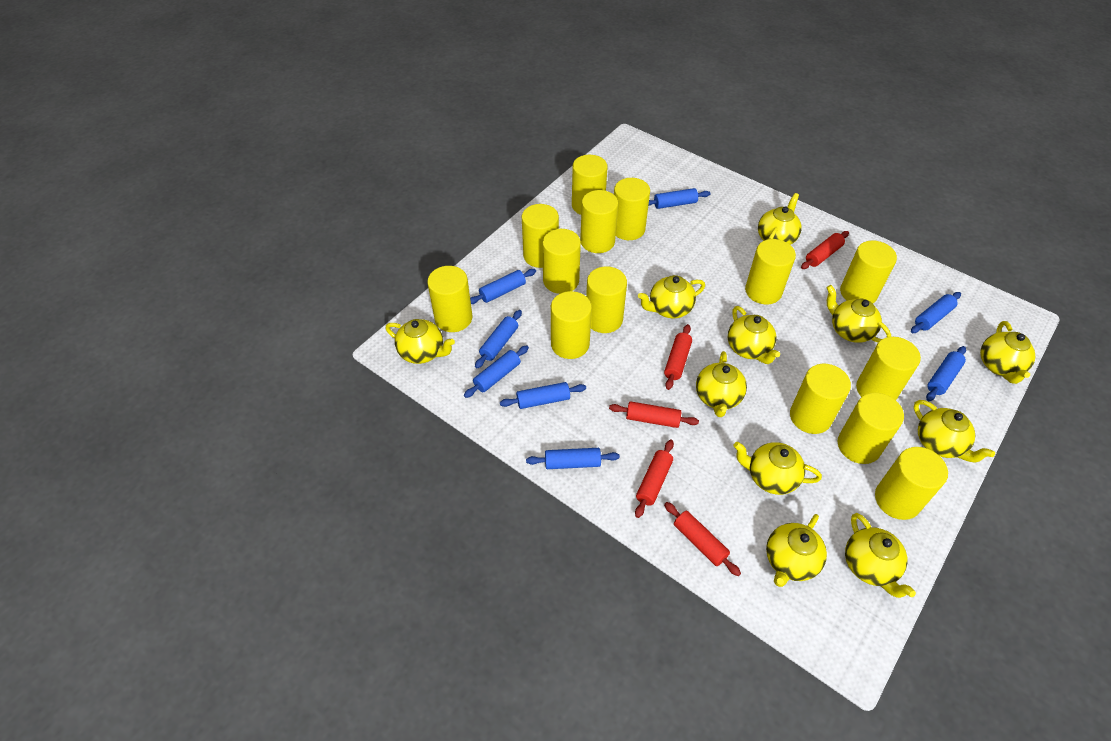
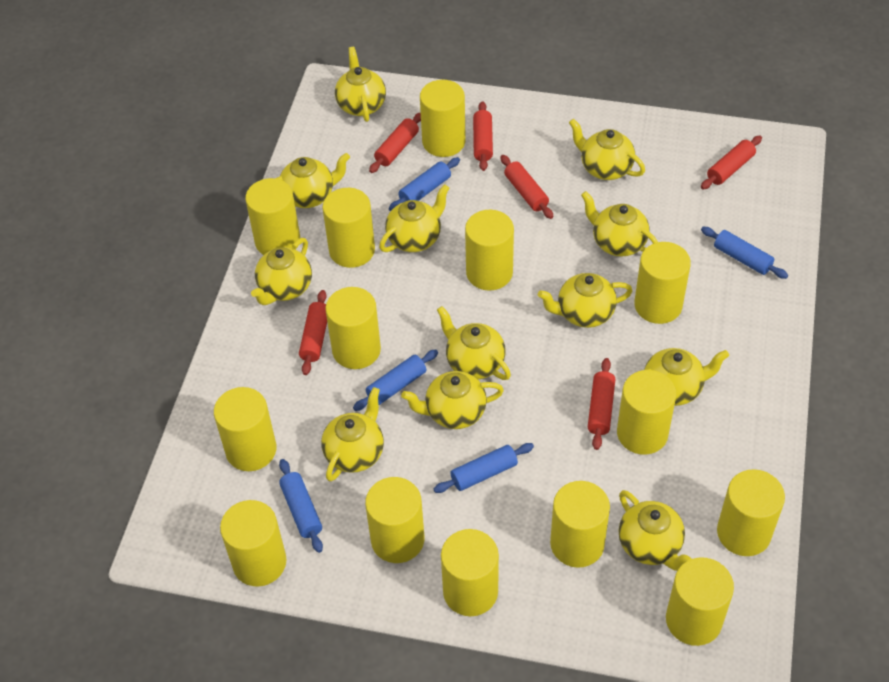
blue rolling pin: 8 -> 5
red rolling pin: 5 -> 6
yellow teapot: 11 -> 12

